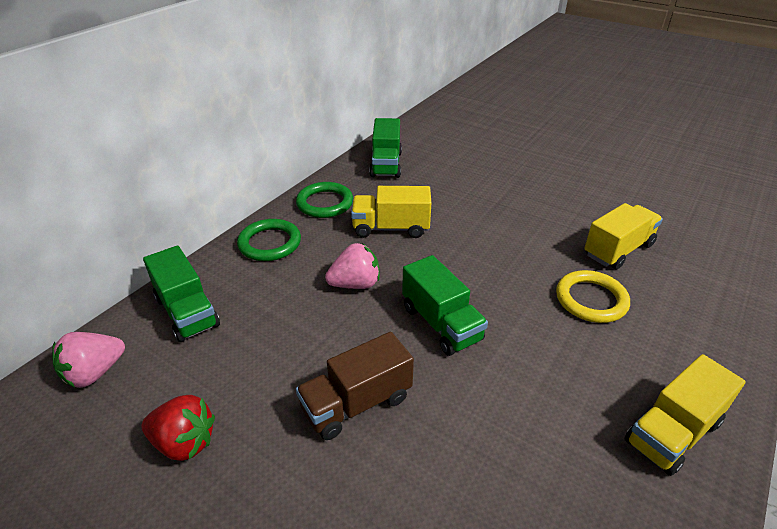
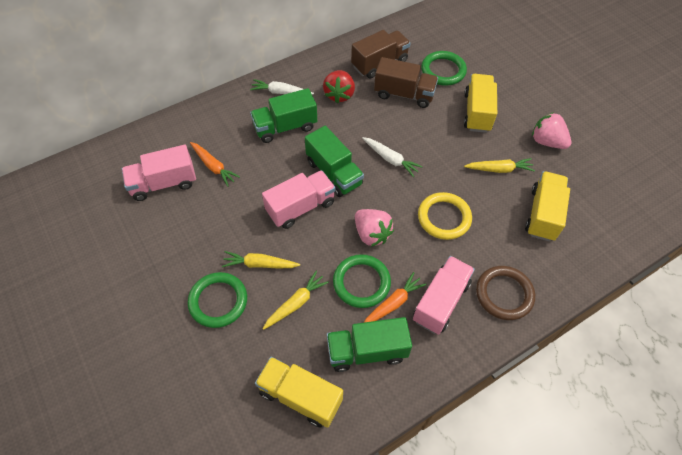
brown ring: 0 -> 1
brown truck: 1 -> 2
green ring: 2 -> 3
orange carrot: 0 -> 2
pink truck: 0 -> 3
white carrot: 0 -> 2
yellow carrot: 0 -> 3

